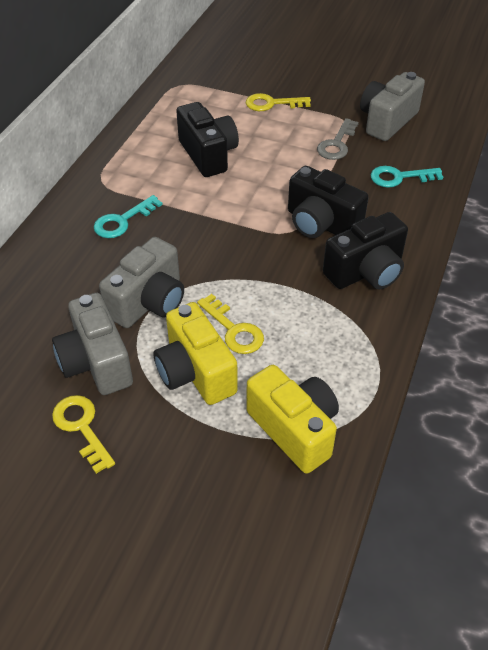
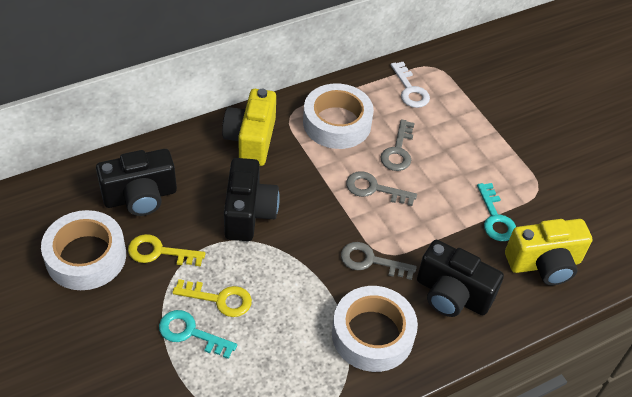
grey camera: 3 -> 0
grey key: 1 -> 3
white key: 0 -> 1
white tape: 0 -> 3
yellow key: 3 -> 2

